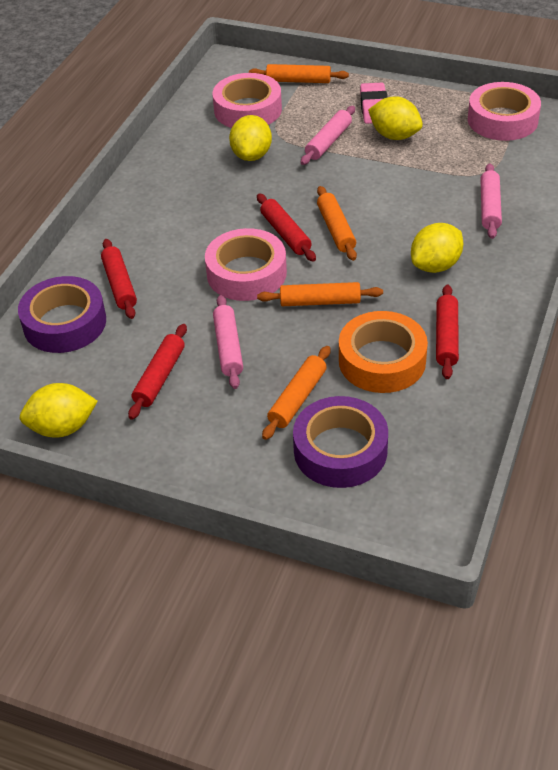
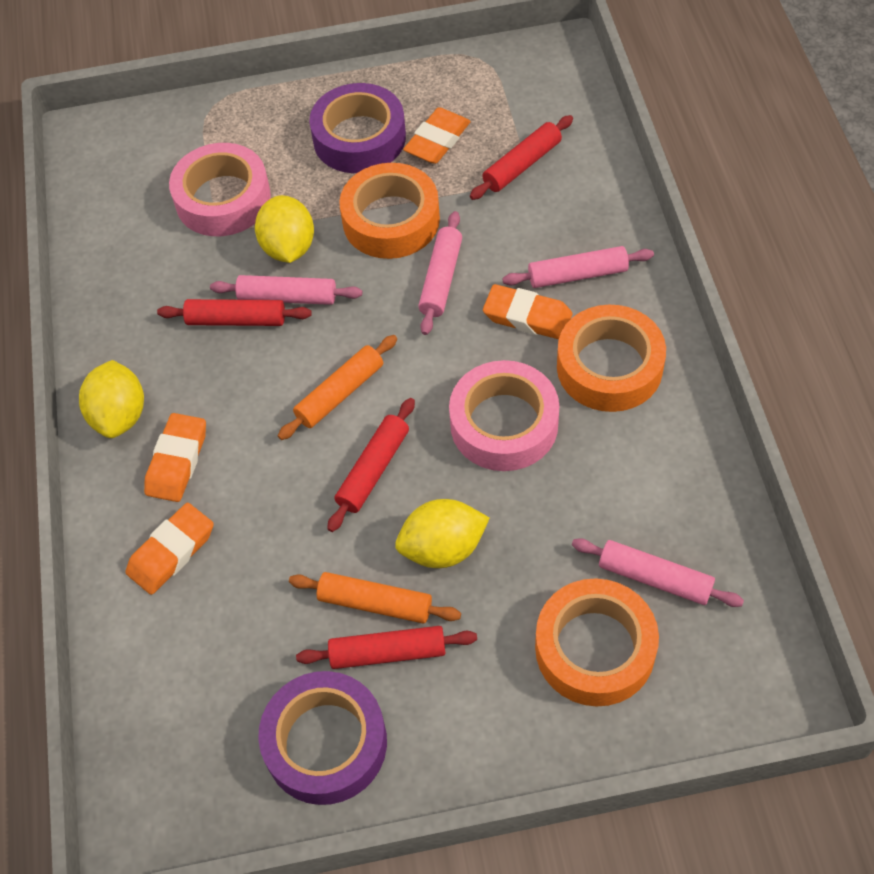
orange eraser: 0 -> 4
orange rolling pin: 4 -> 2
orange tape: 1 -> 3
pink eraser: 1 -> 0
pink rolling pin: 3 -> 4
pink tape: 3 -> 2
yellow lemon: 4 -> 3

